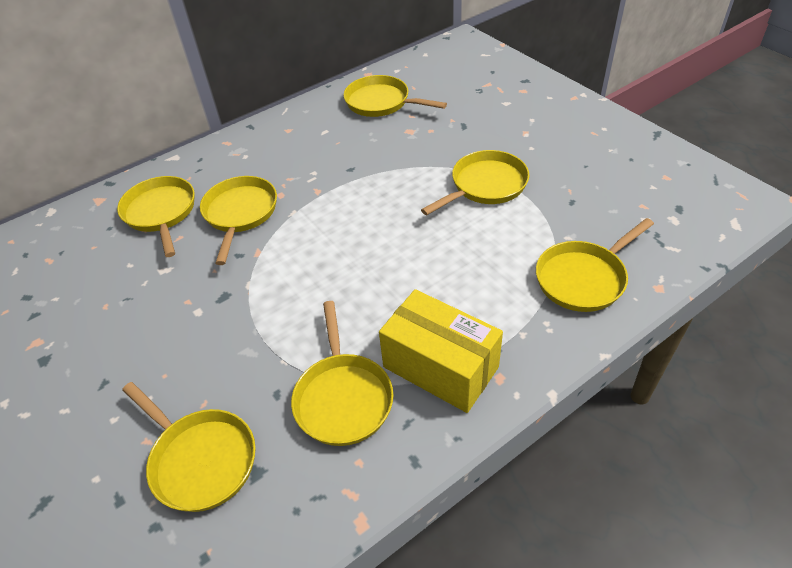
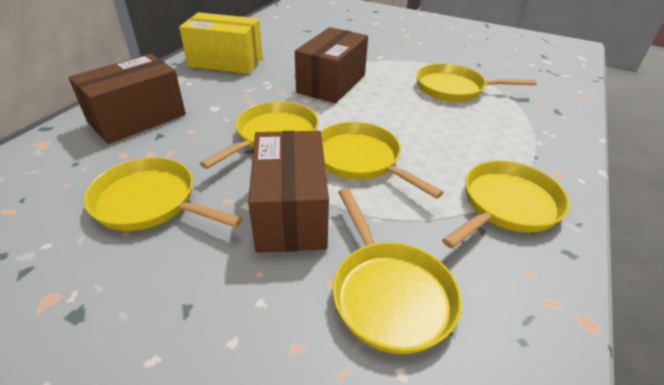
brown box: 0 -> 3
yellow pan: 7 -> 6

